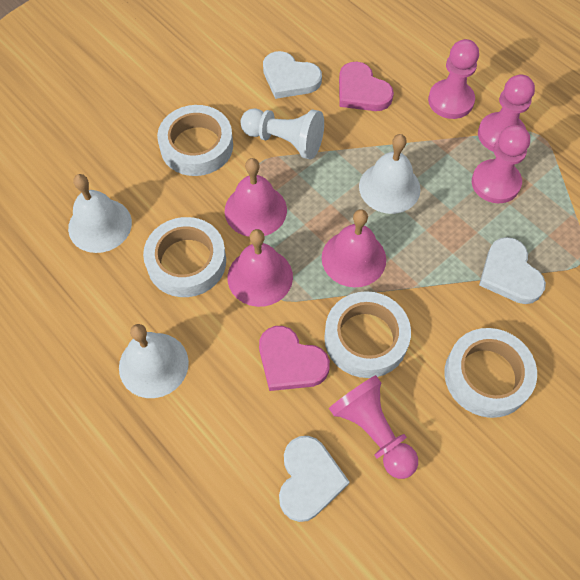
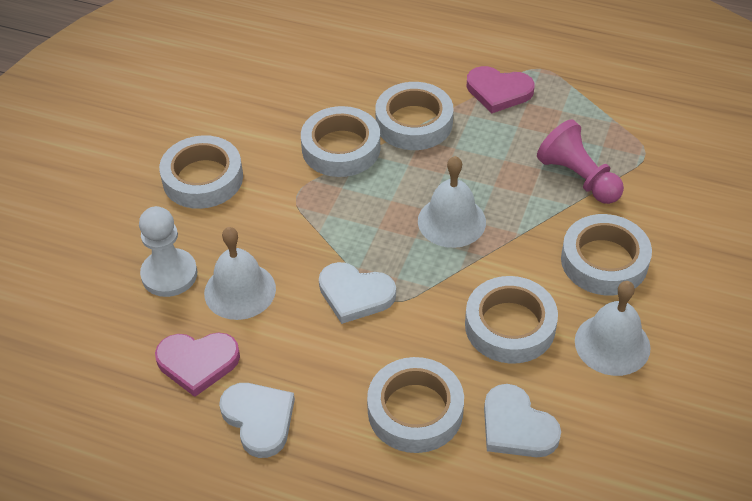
pink bell: 3 -> 0
pink pawn: 4 -> 1
white tape: 4 -> 6

